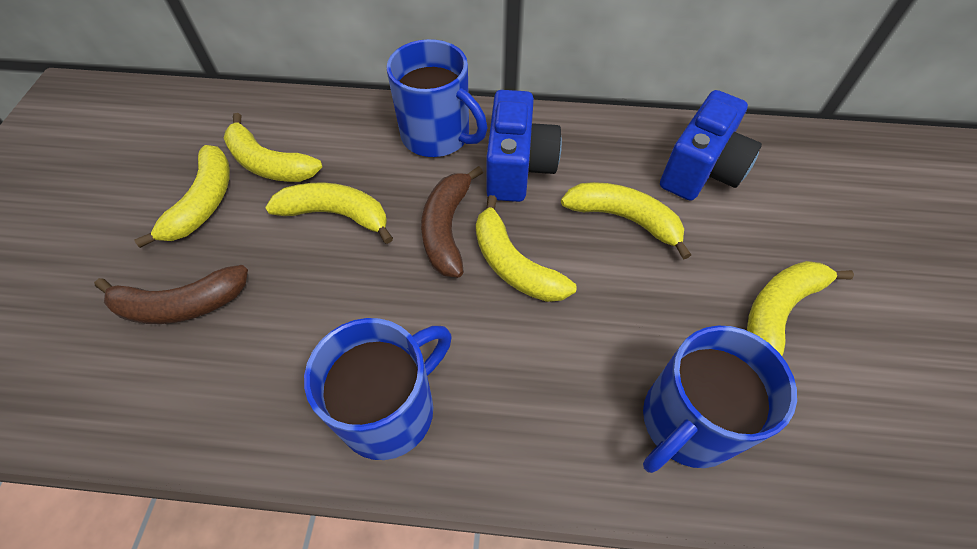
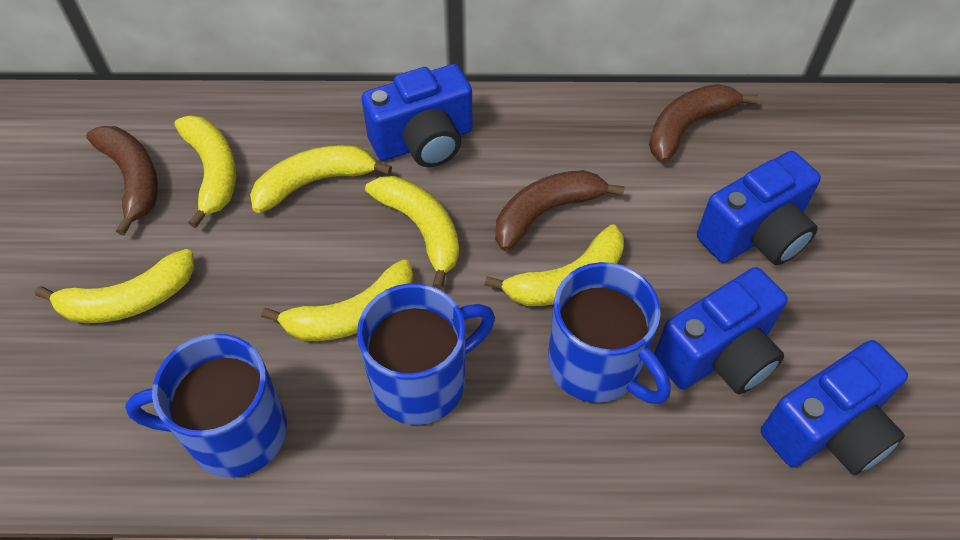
blue camera: 2 -> 4
brown banana: 2 -> 3

